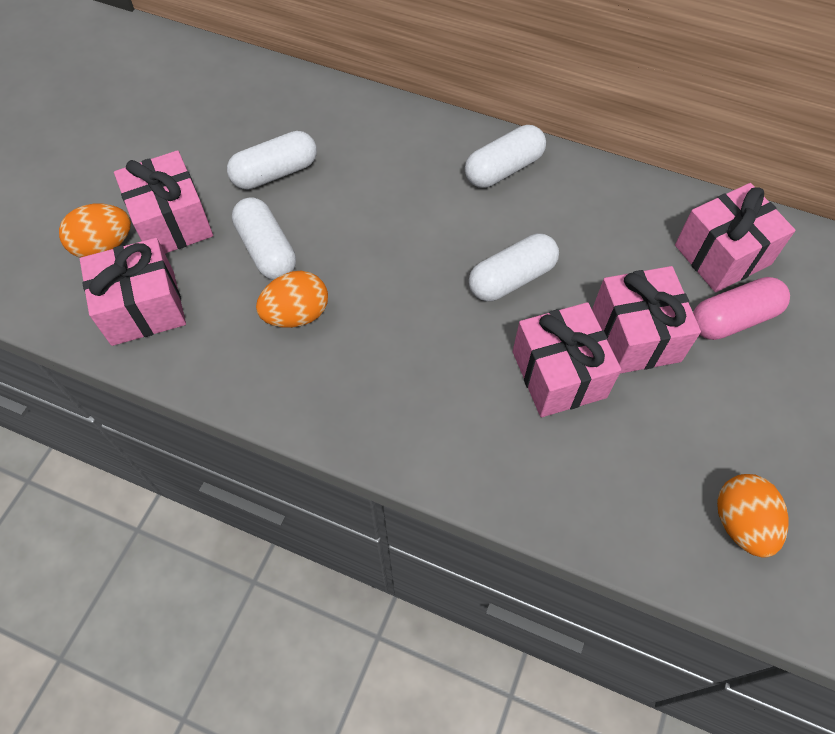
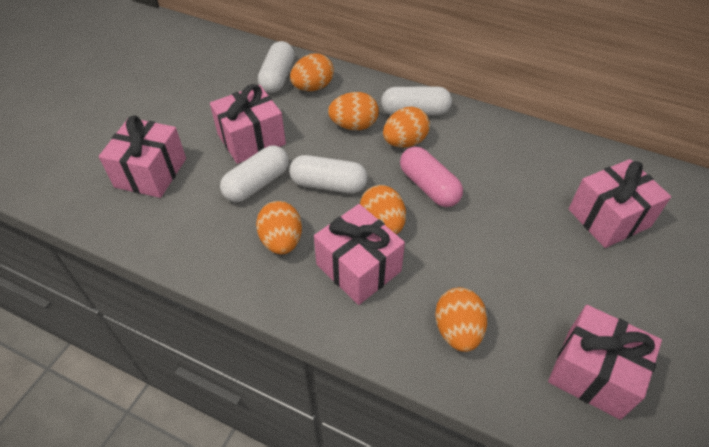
orange egg: 3 -> 6

